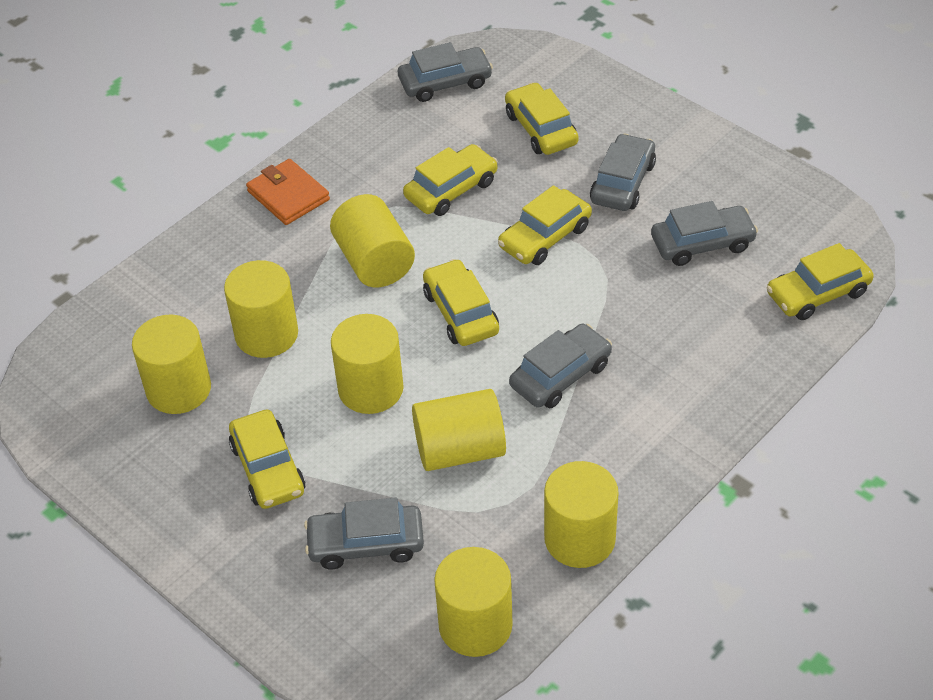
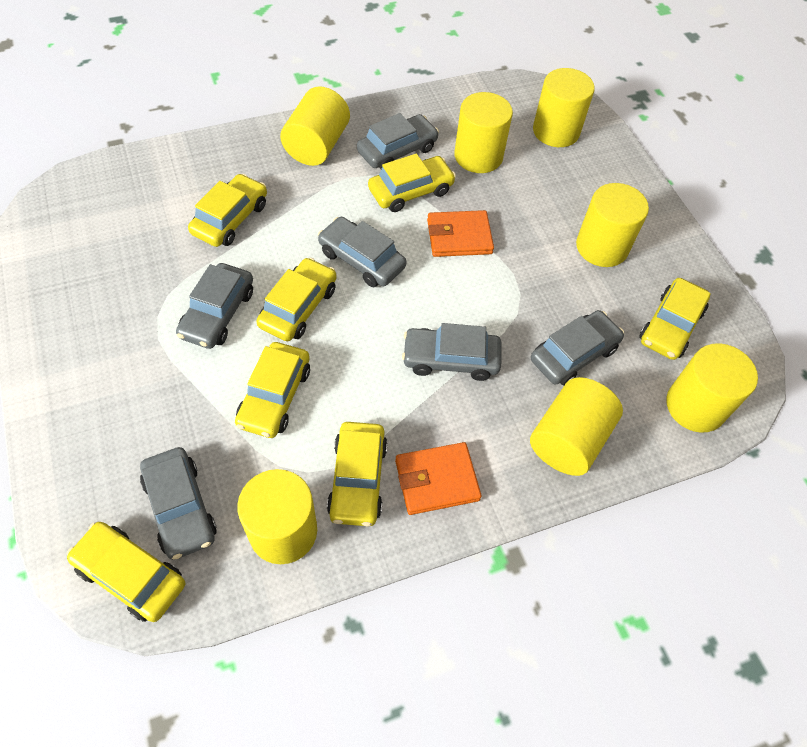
grey car: 5 -> 6
orange wallet: 1 -> 2
yellow car: 6 -> 7

